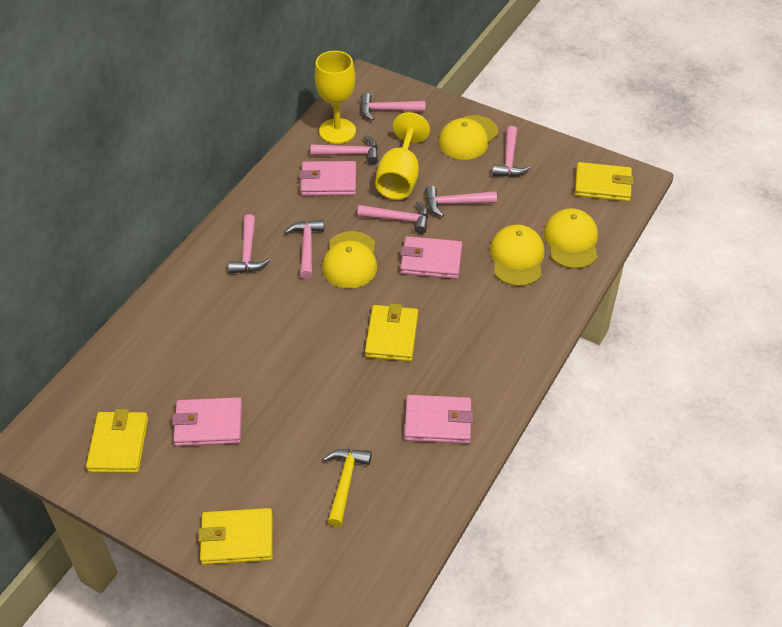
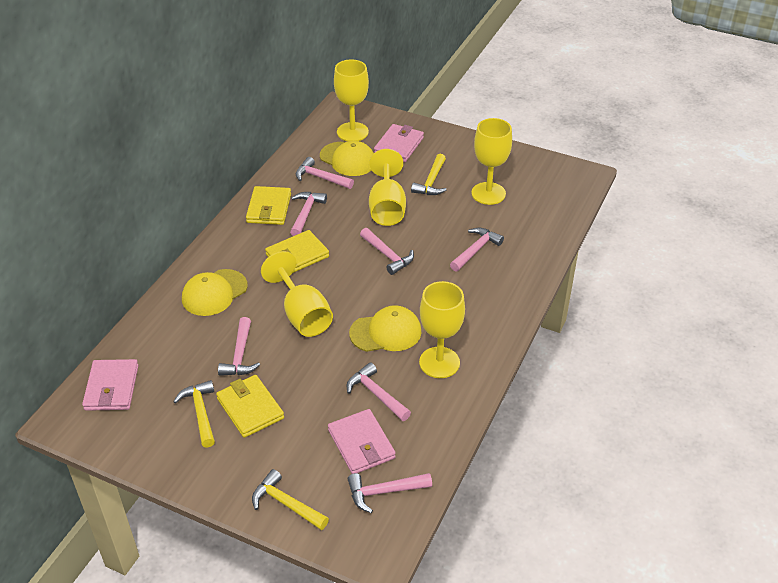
pink wallet: 4 -> 3
yellow cap: 4 -> 3
yellow goblet: 2 -> 5
yellow hammer: 1 -> 3
yellow wallet: 4 -> 3

